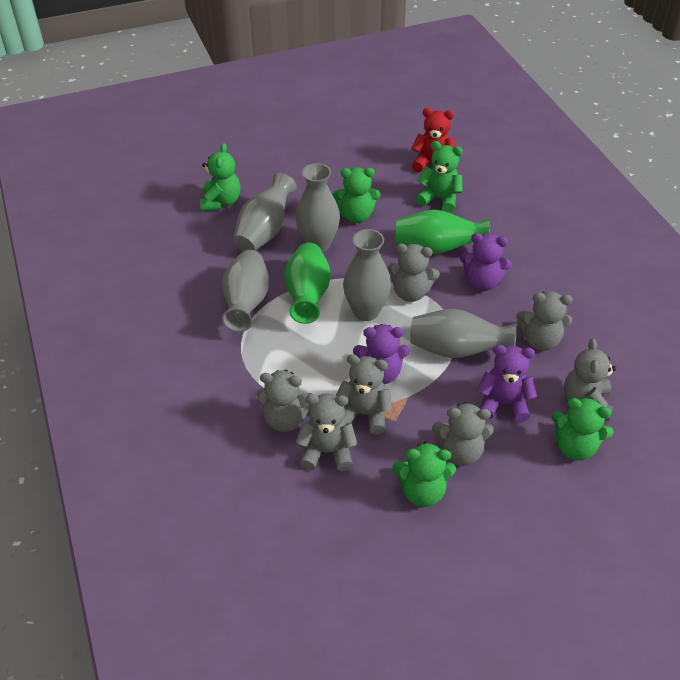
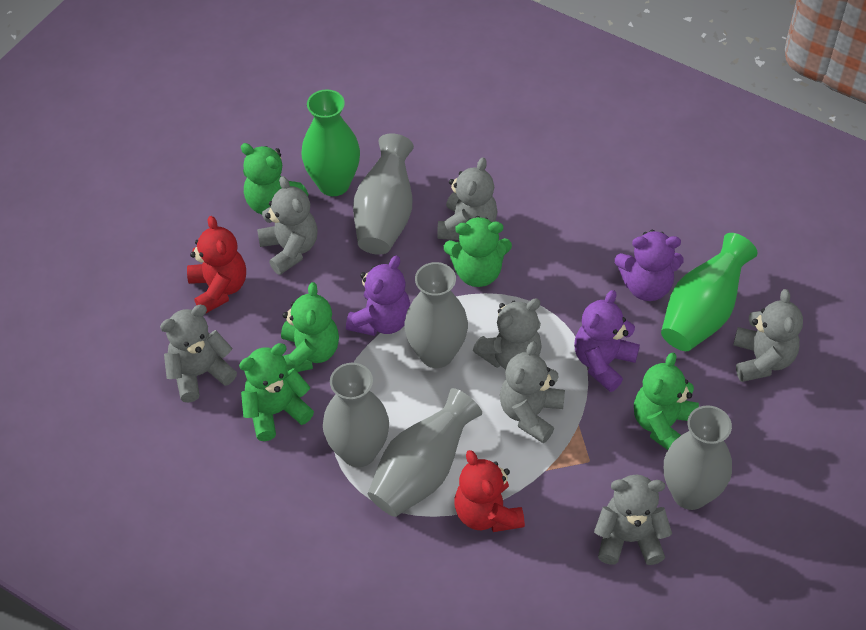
red teddy bear: 1 -> 2

